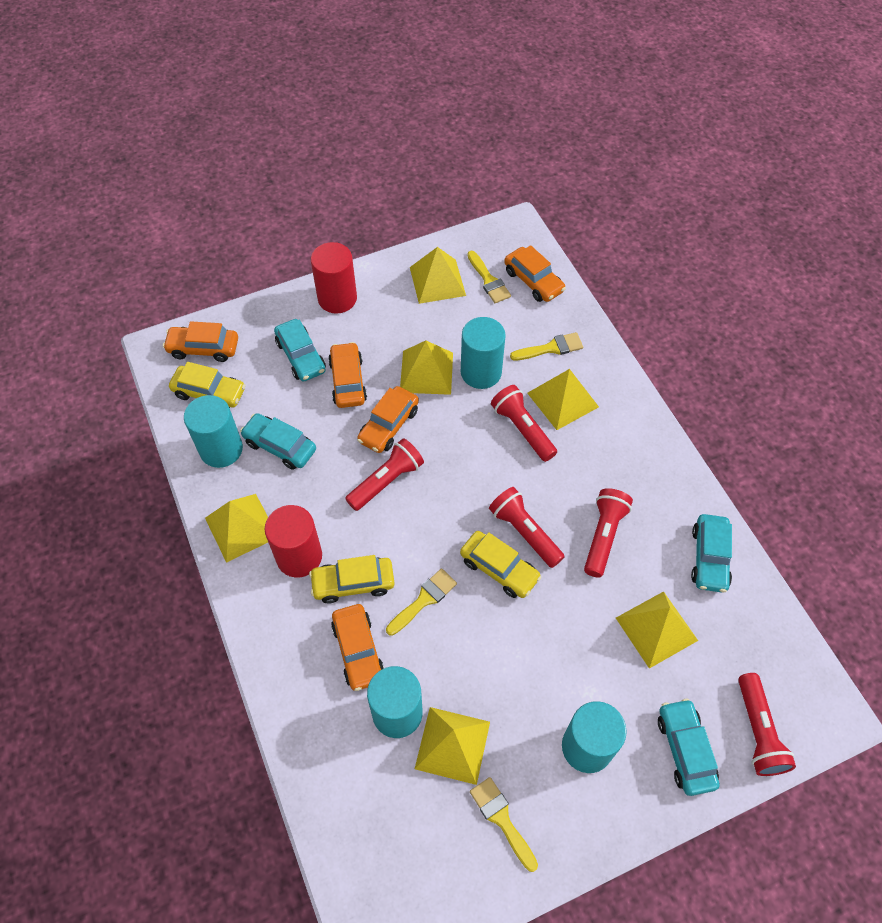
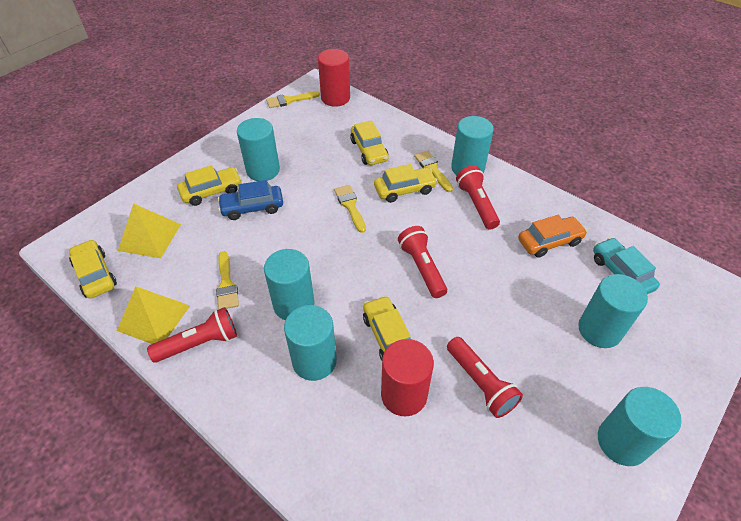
blue car: 0 -> 1
orange car: 5 -> 1
red flashlight: 5 -> 4
turquoise car: 4 -> 1
turquoise cylinder: 4 -> 6
yellow car: 3 -> 5
yellow pyramid: 6 -> 2

